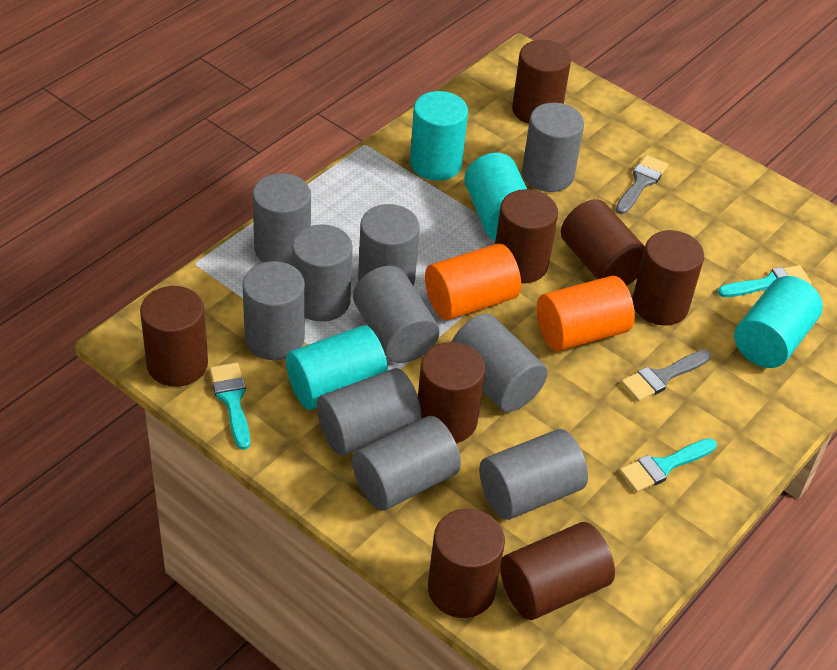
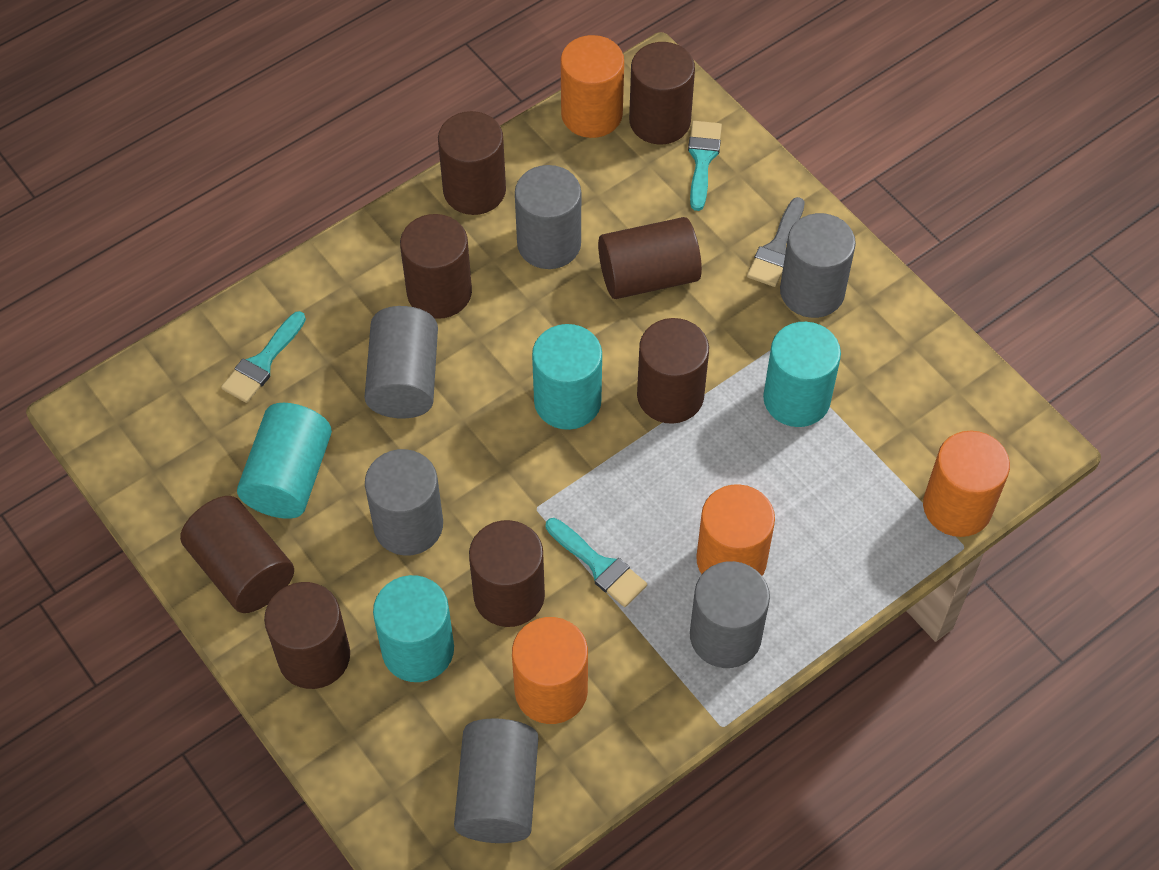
grey brush: 2 -> 1
grey cylinder: 10 -> 6
orange cylinder: 2 -> 4

